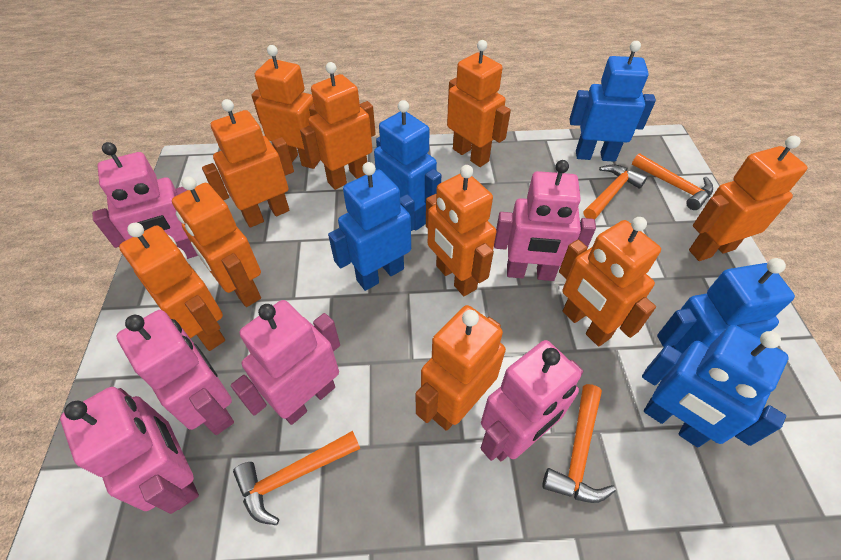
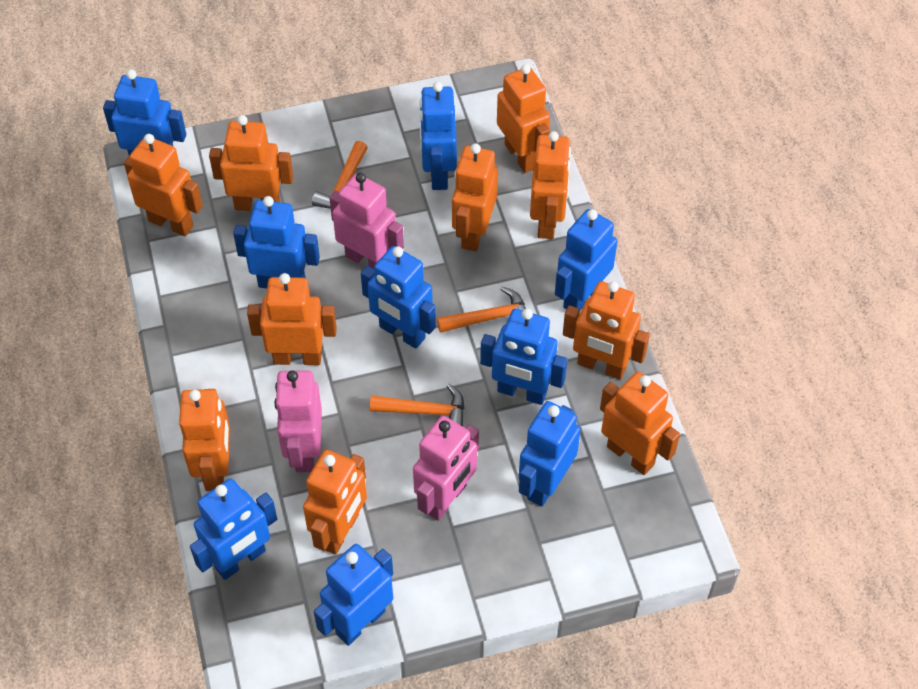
blue robot: 5 -> 9
orange hammer: 4 -> 3
pink robot: 6 -> 3

